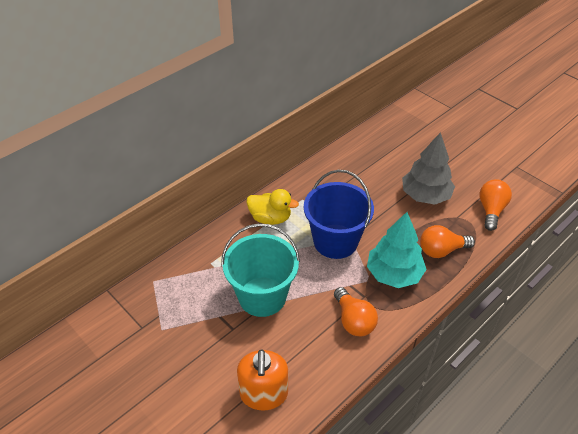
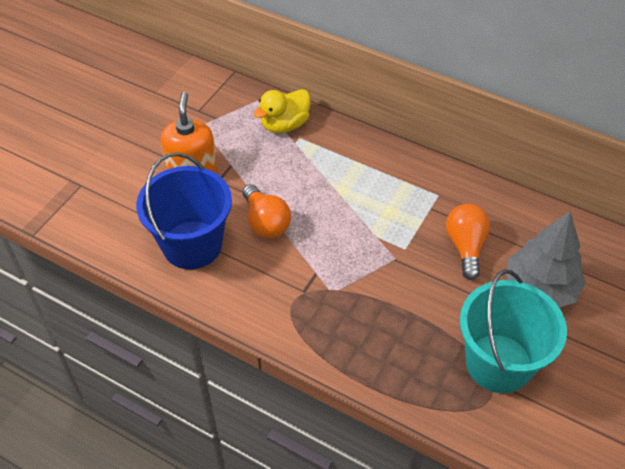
orange light bulb: 3 -> 2
turquoise tree: 1 -> 0

